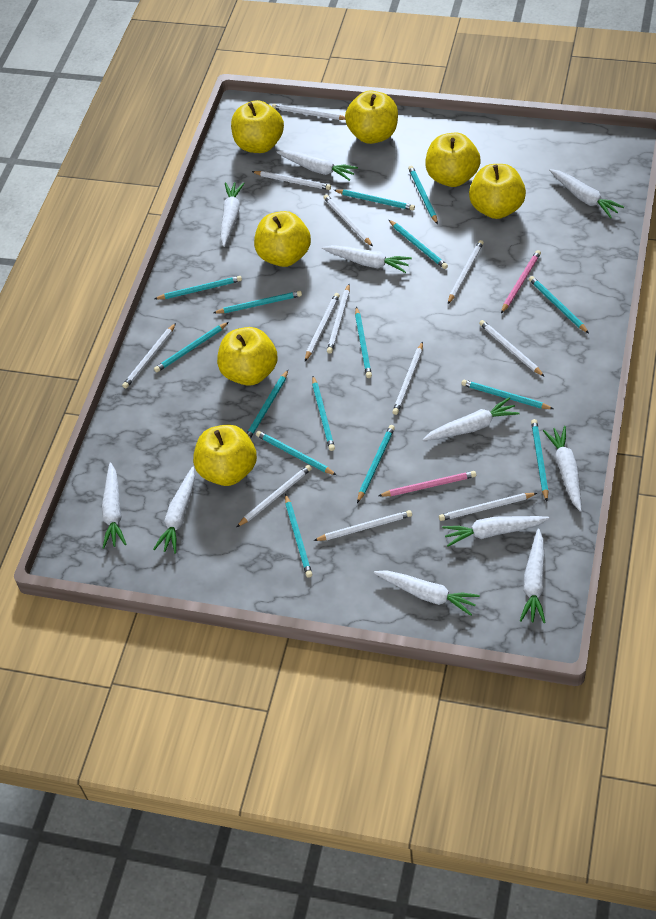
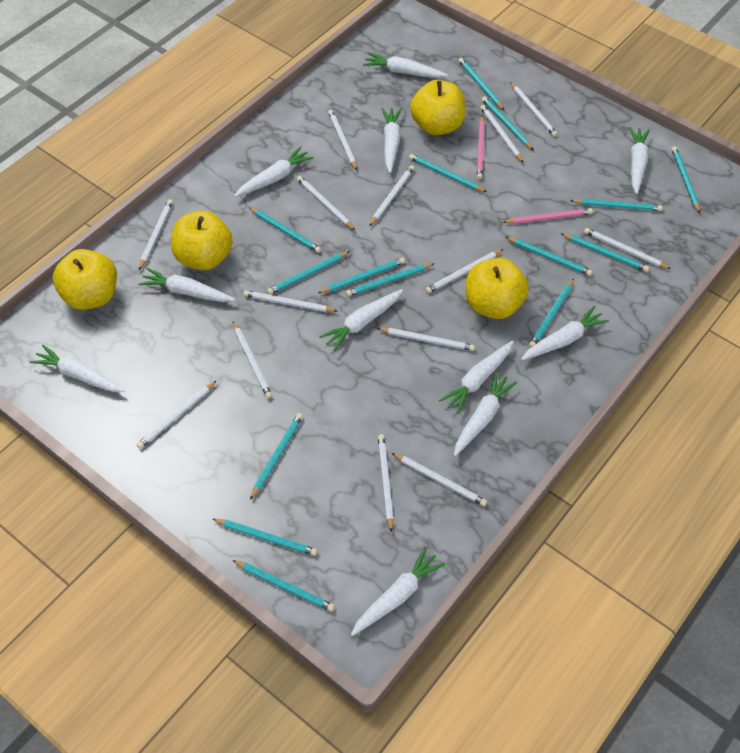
white pencil: 12 -> 14
yellow apple: 7 -> 4

